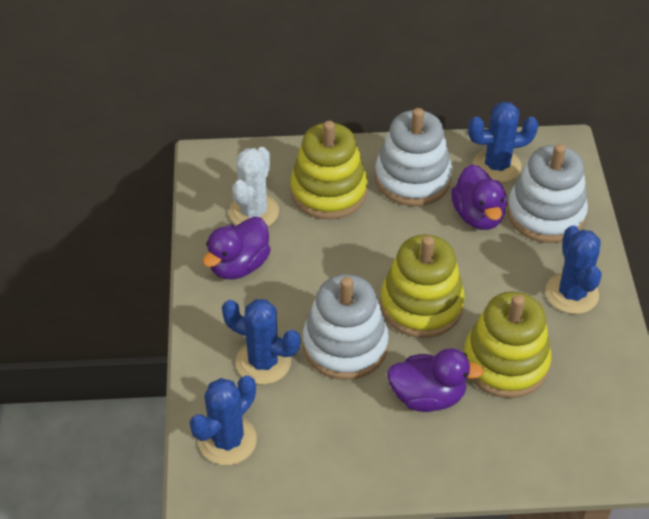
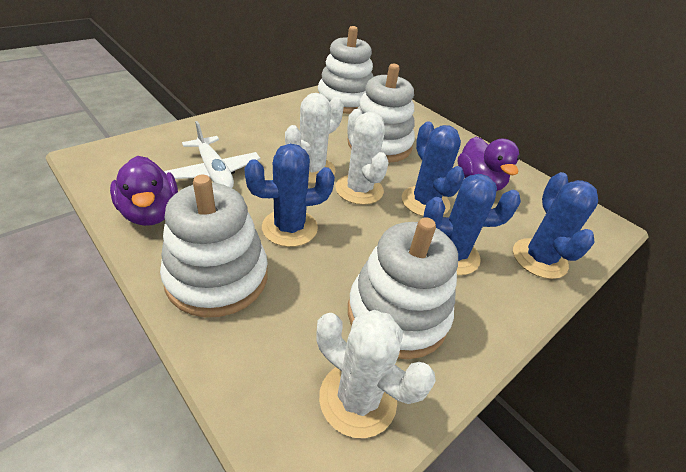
purple duck: 3 -> 2
white cactus: 1 -> 3
white plane: 0 -> 1
white stacking toy: 3 -> 4
yellow stacking toy: 3 -> 0

